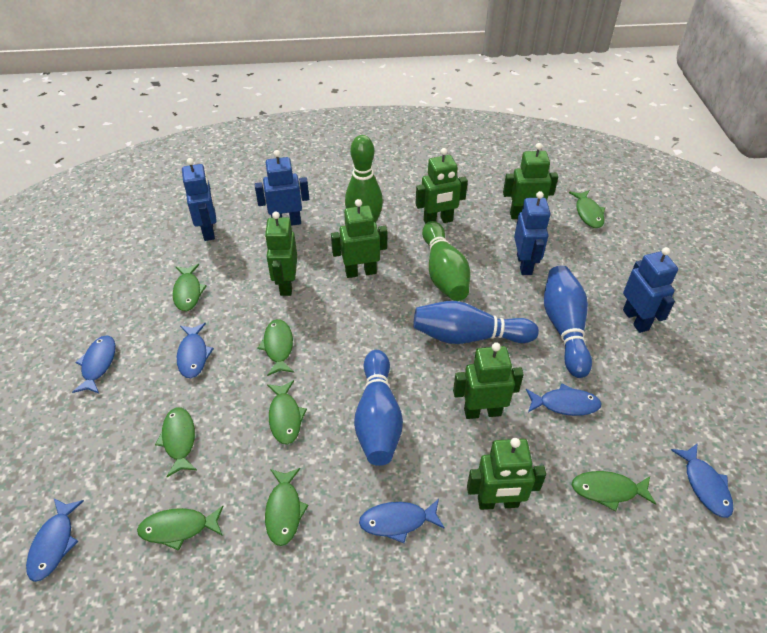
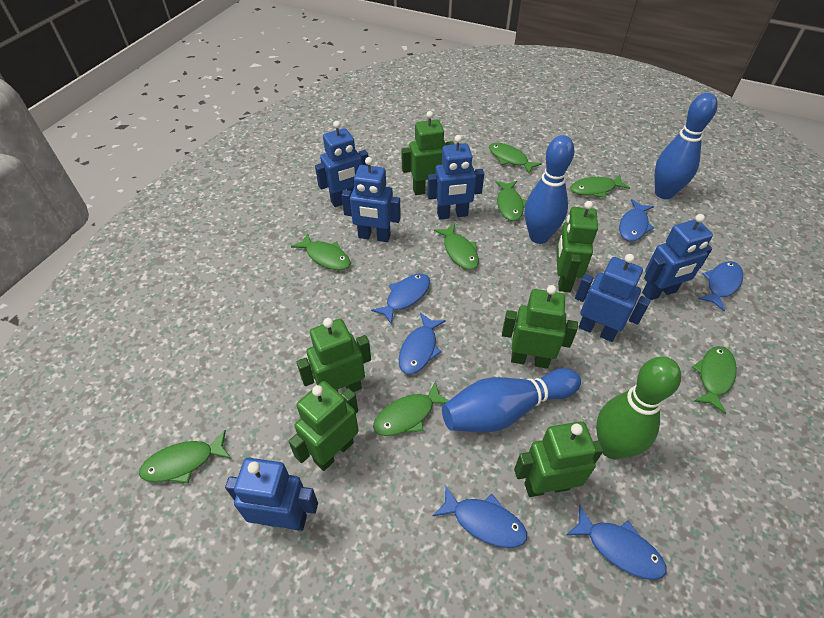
blue robot: 4 -> 6
green bowling pin: 2 -> 1

